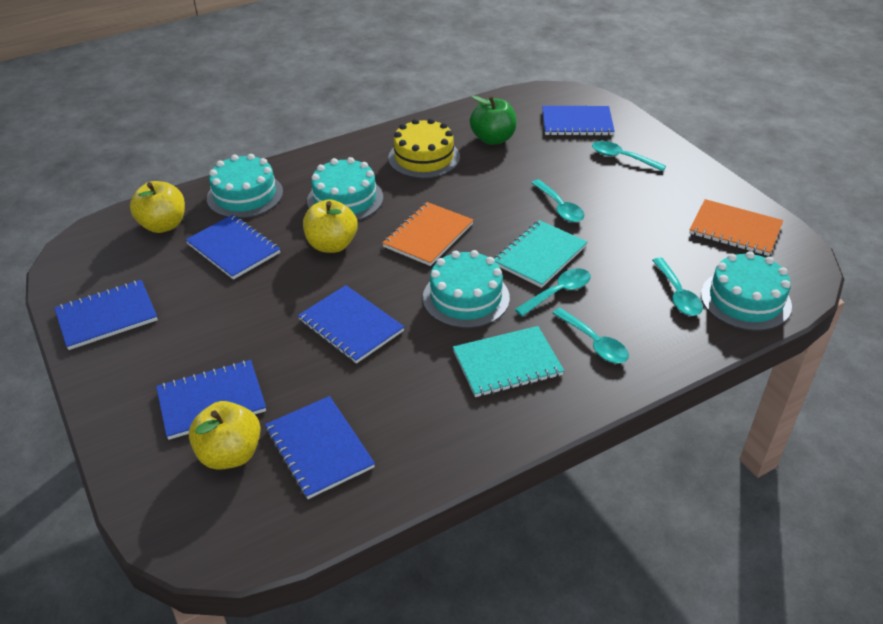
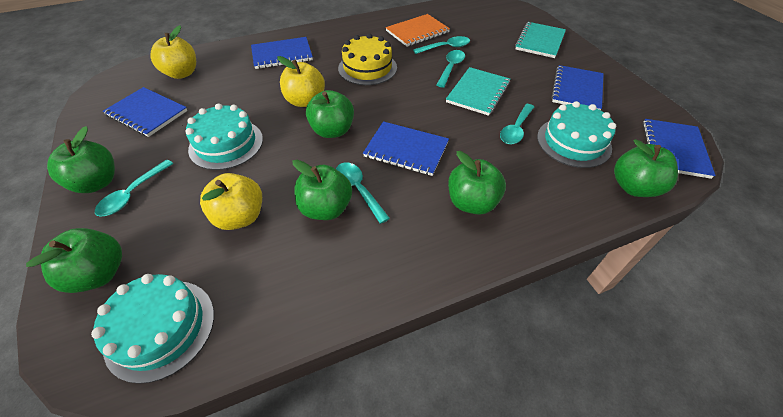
blue notebook: 6 -> 5
green apple: 1 -> 6
orange notebook: 2 -> 1
turquoise cake: 4 -> 3

